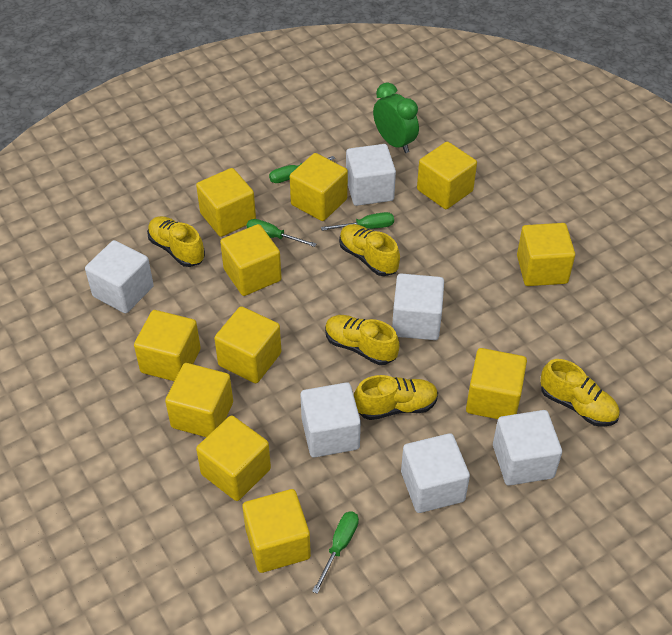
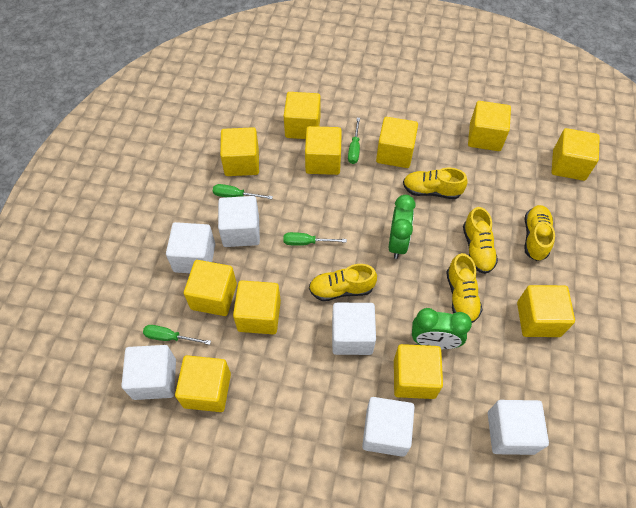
green clock: 1 -> 2

